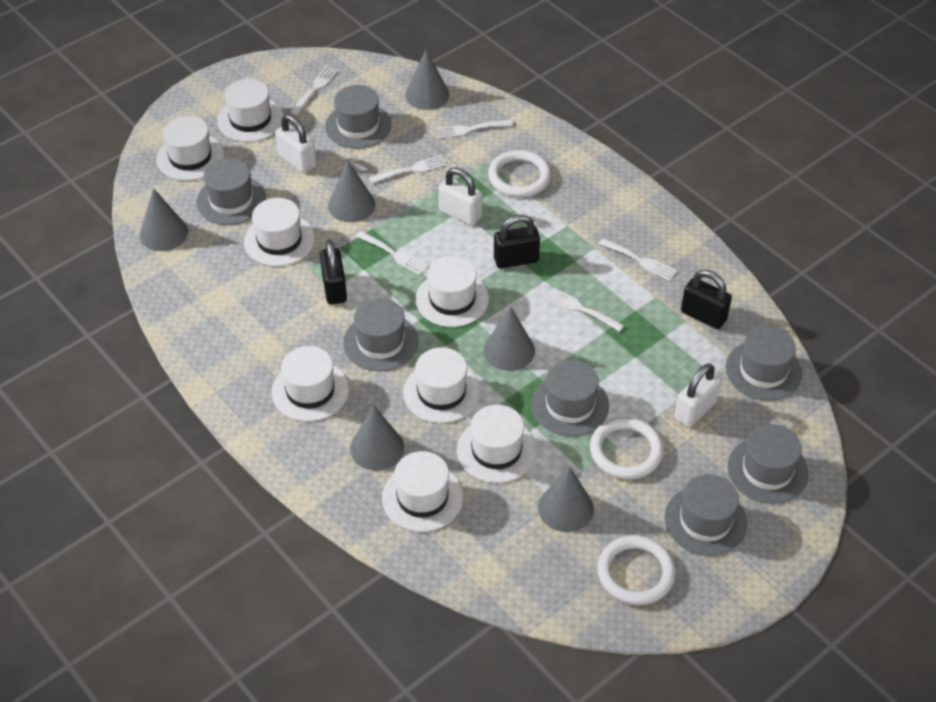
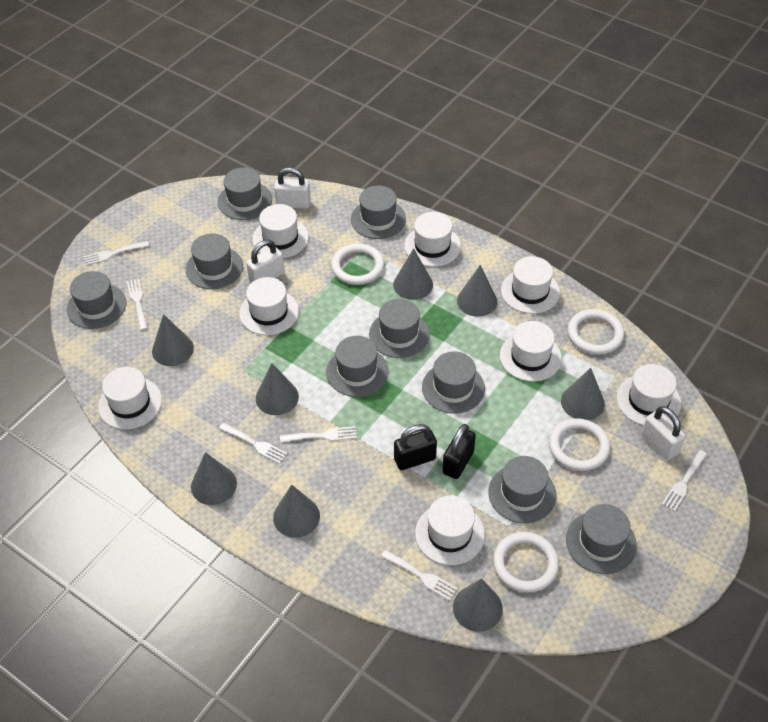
black padlock: 3 -> 2
grey cone: 6 -> 8
grey hat: 7 -> 9
white ring: 3 -> 4

